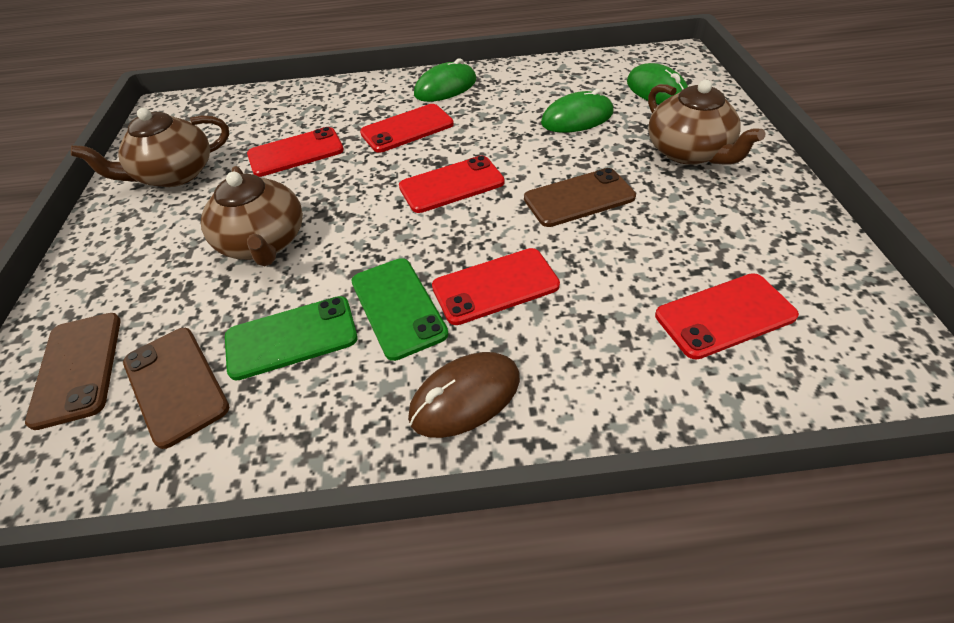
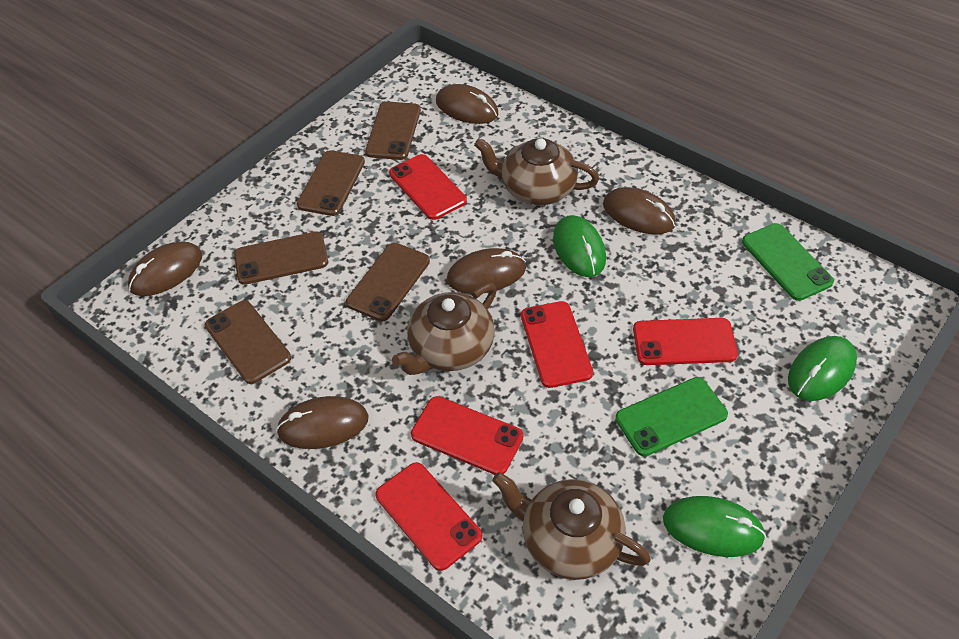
brown mouse: 1 -> 5
brown phone: 3 -> 5

